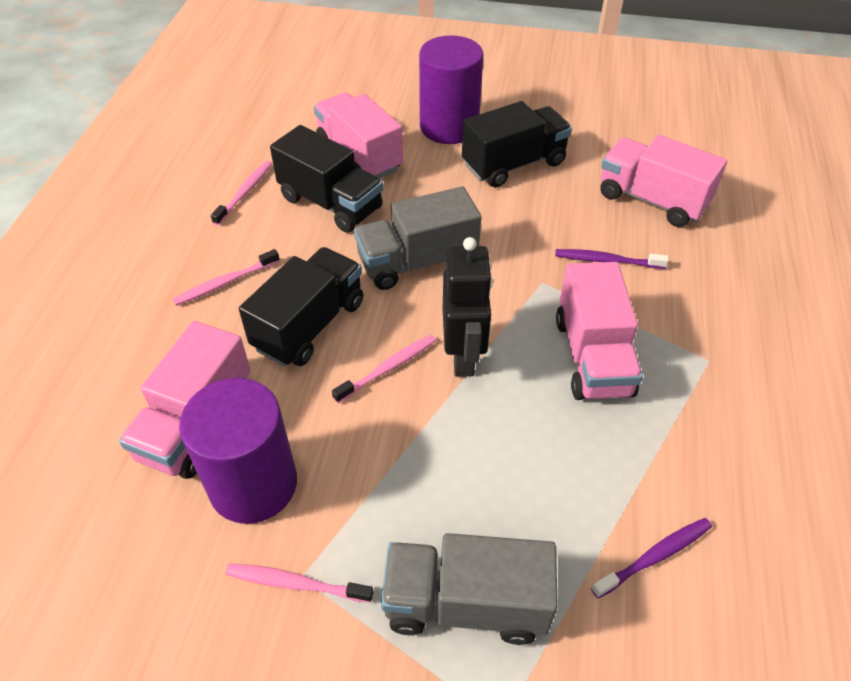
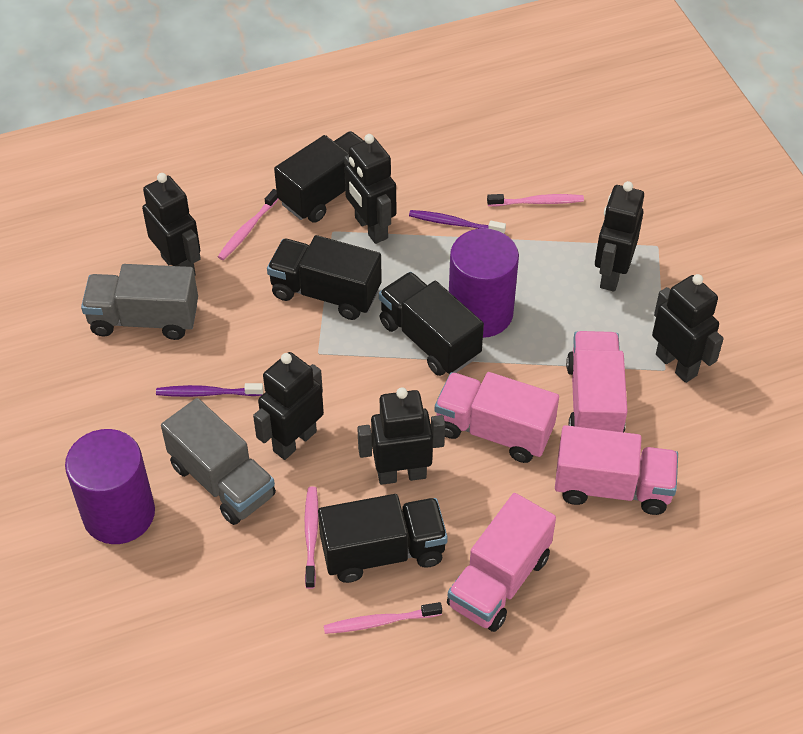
black robot: 1 -> 6
black truck: 3 -> 4

